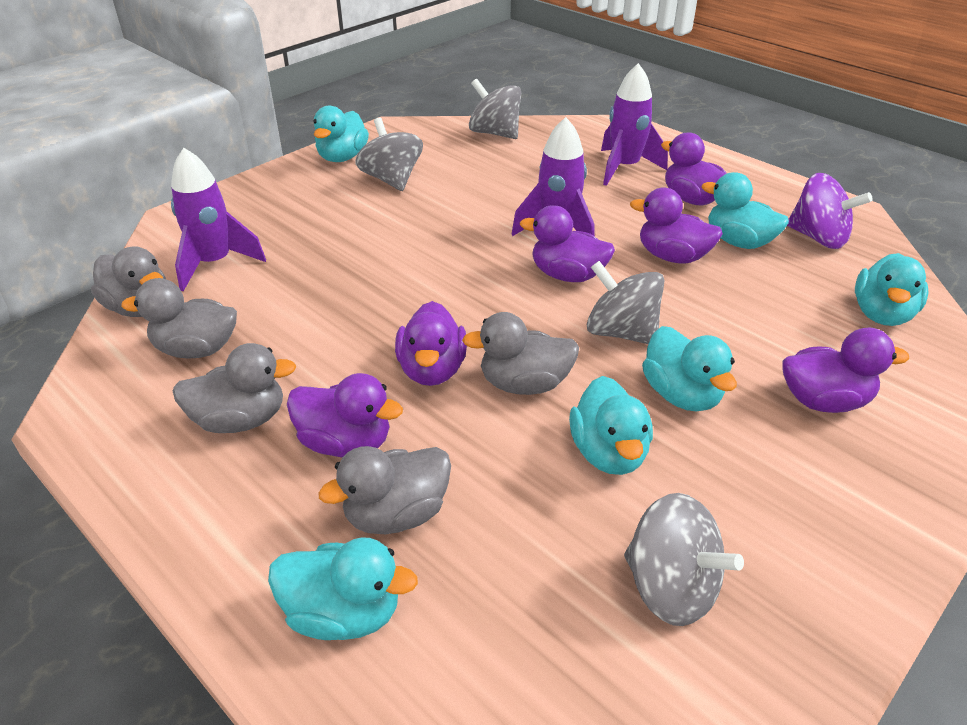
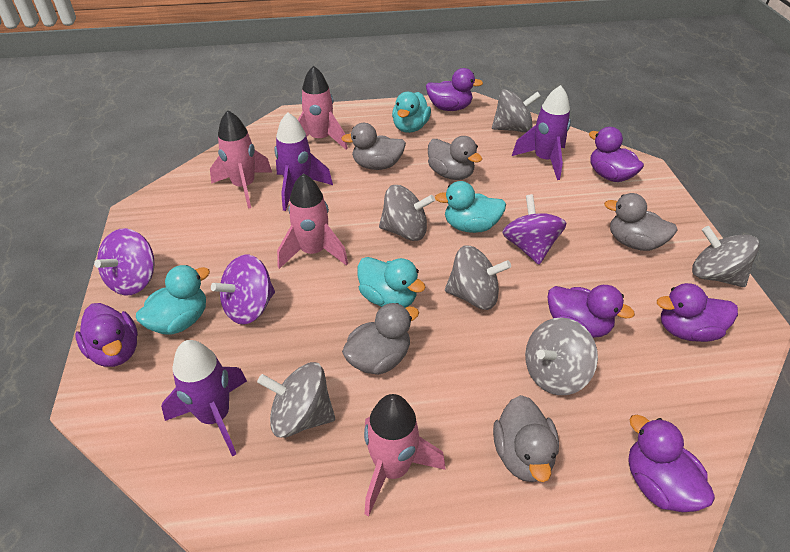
grey spinning top: 4 -> 6
pink rocket: 0 -> 4
purple spinning top: 1 -> 3
turquoise duck: 6 -> 4

